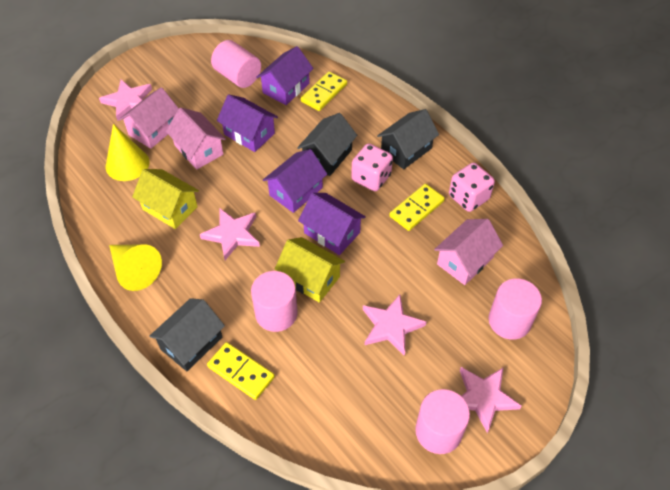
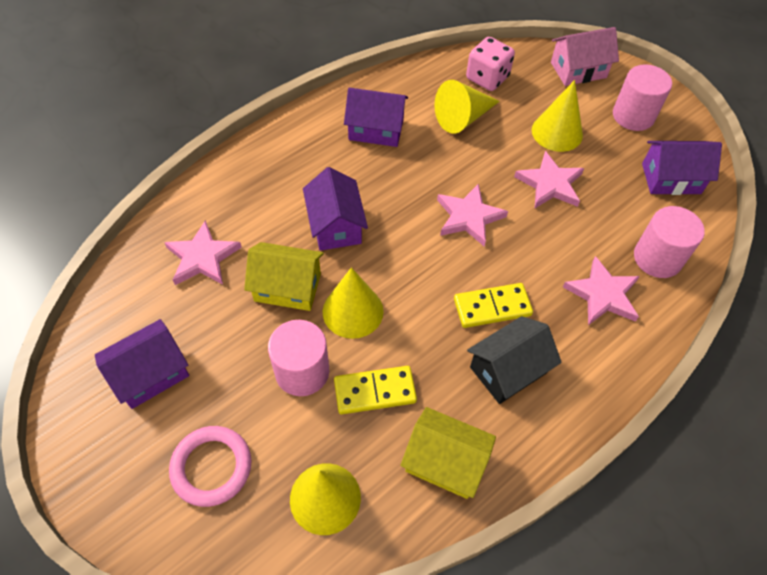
black house: 3 -> 1
pink cylinder: 4 -> 3
pink dice: 2 -> 1
pink house: 3 -> 1
pink ring: 0 -> 1
yellow cone: 2 -> 4
yellow domino: 3 -> 2

